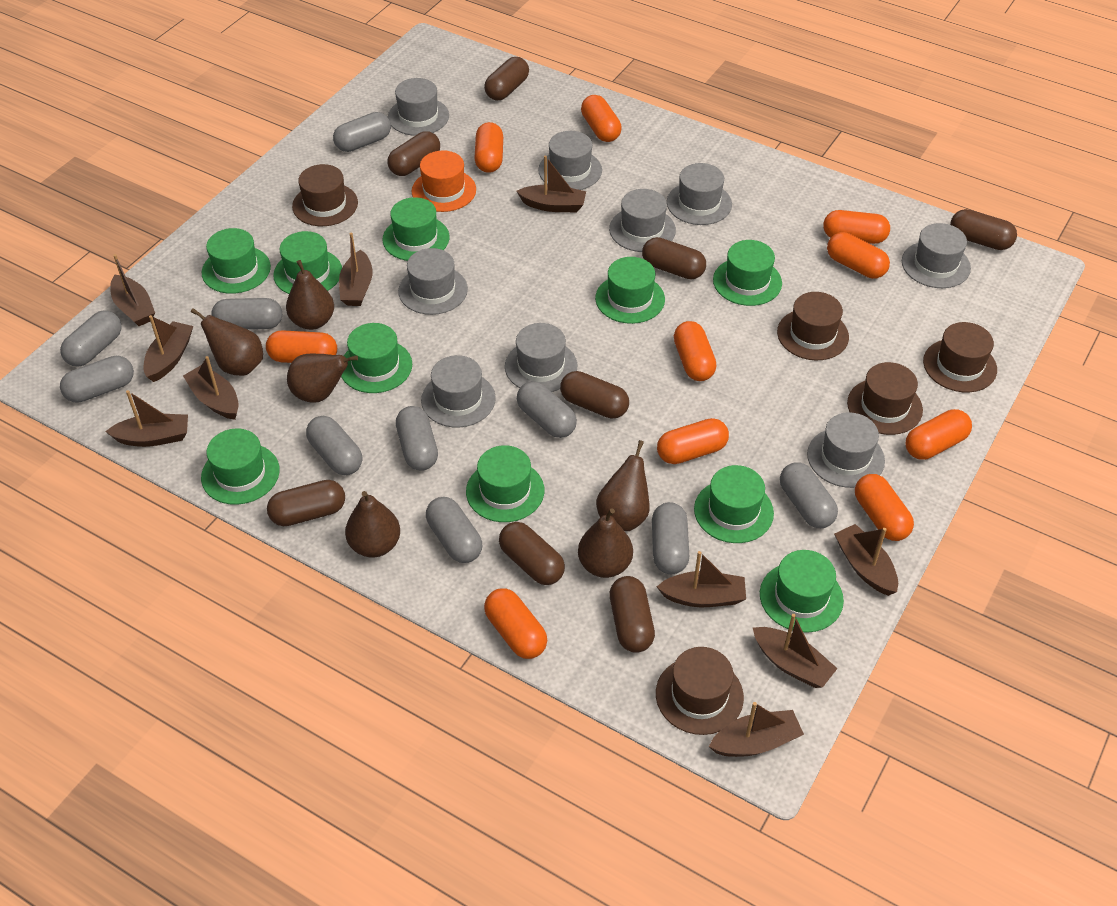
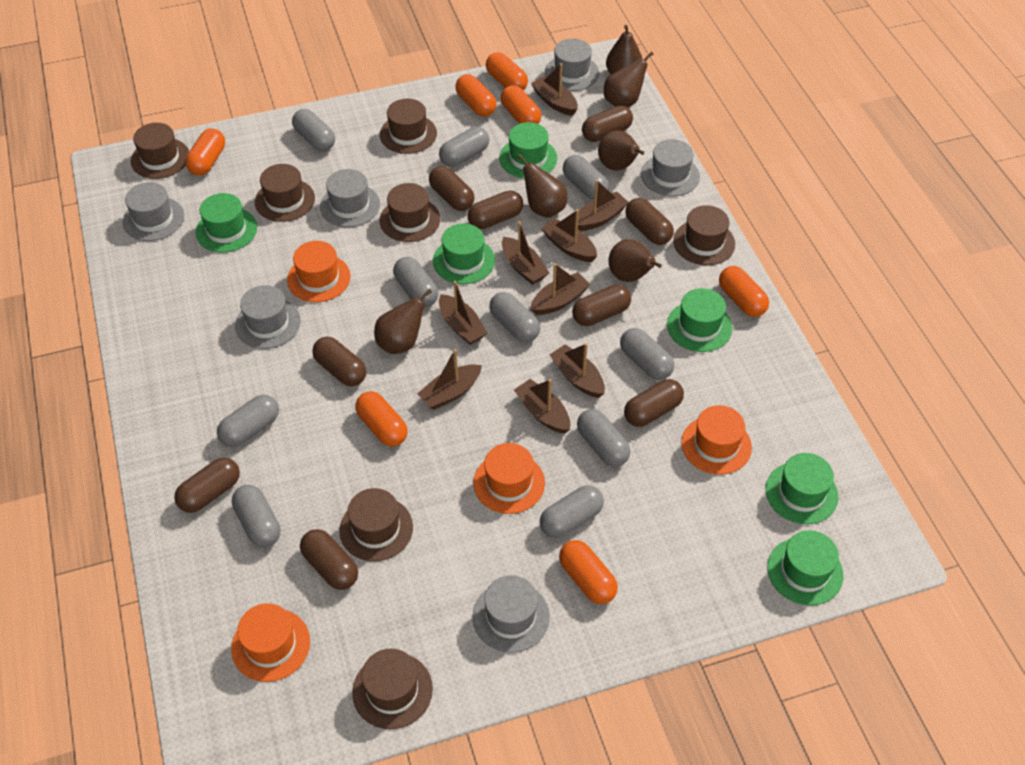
brown boat: 10 -> 9
brown capsule: 8 -> 9
brown hat: 5 -> 7
green hat: 10 -> 6
grey hat: 9 -> 6
orange capsule: 10 -> 7
orange hat: 1 -> 4

